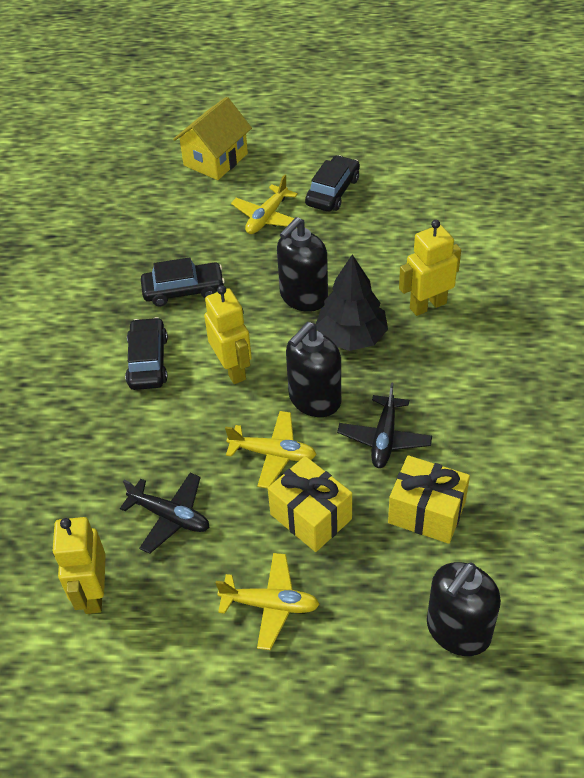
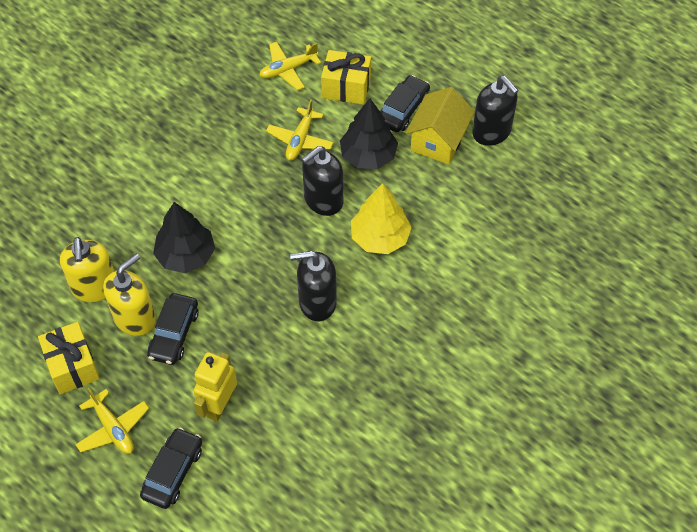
black plane: 2 -> 0
black tree: 1 -> 2
yellow robot: 3 -> 1
yellow soap dispenser: 0 -> 2
yellow tree: 0 -> 1

